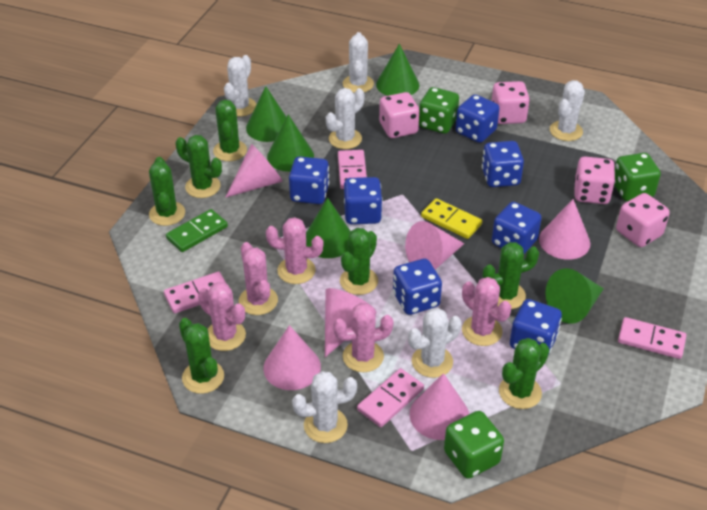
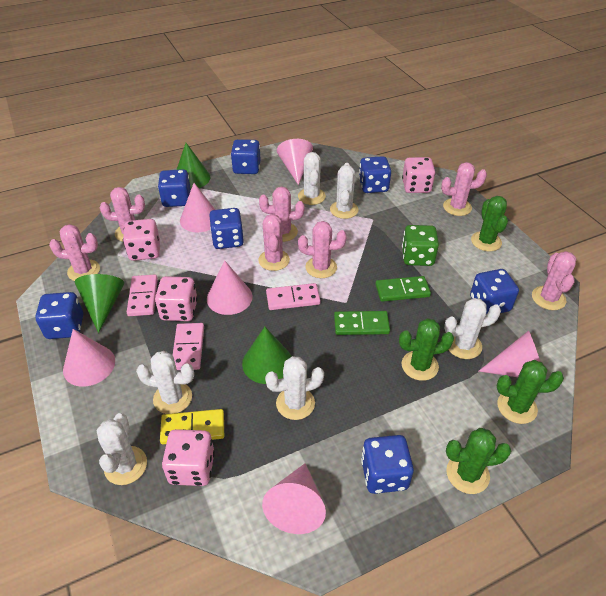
green cactus: 7 -> 4
green cone: 5 -> 3
green dice: 3 -> 1
green domino: 1 -> 2
pink cactus: 5 -> 7
pink domino: 4 -> 3

